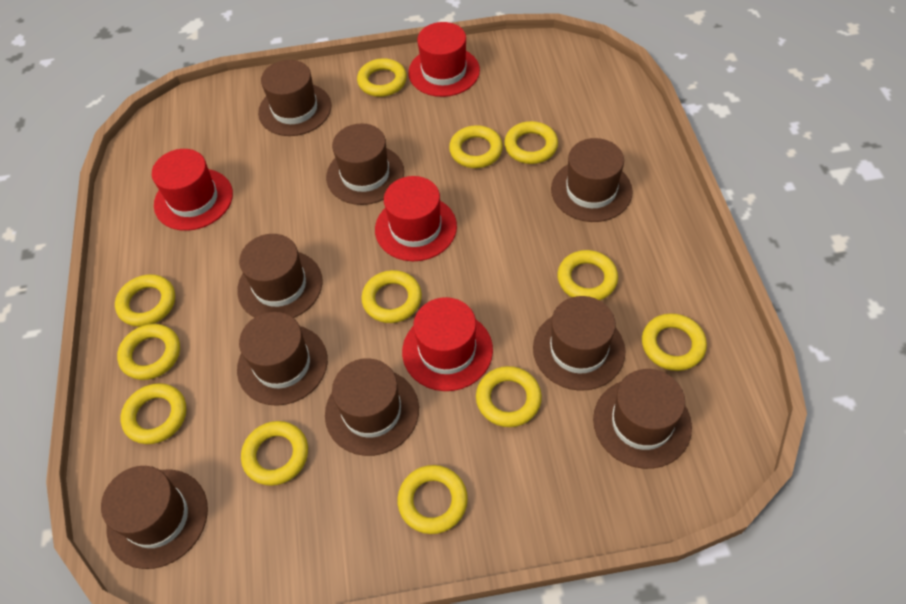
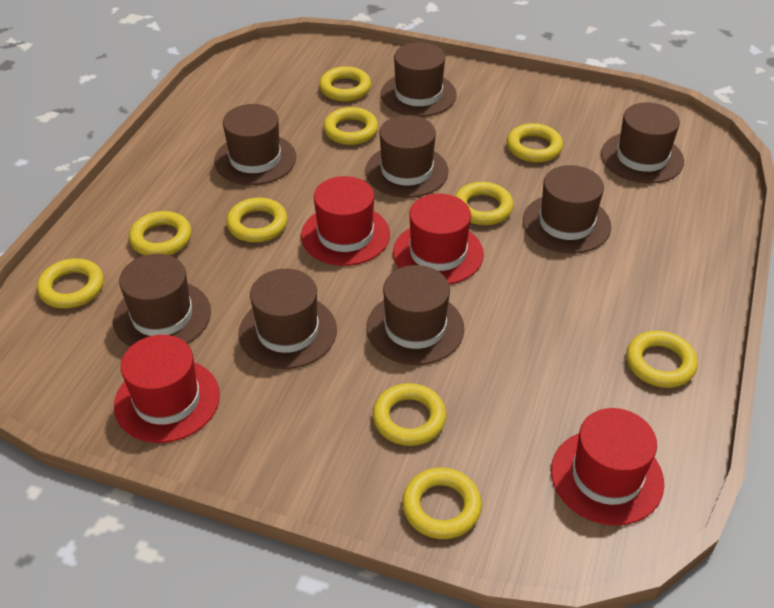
brown hat: 9 -> 8
yellow ring: 12 -> 10

